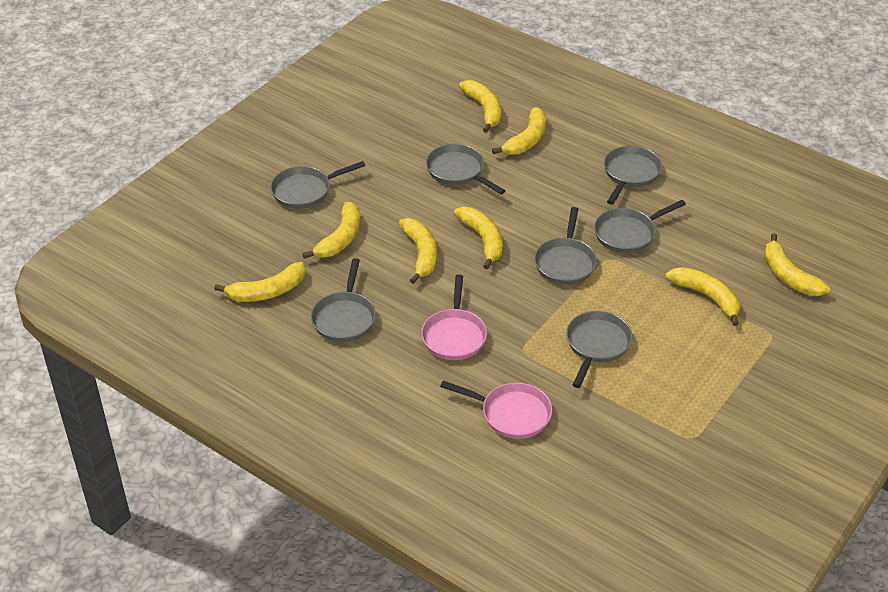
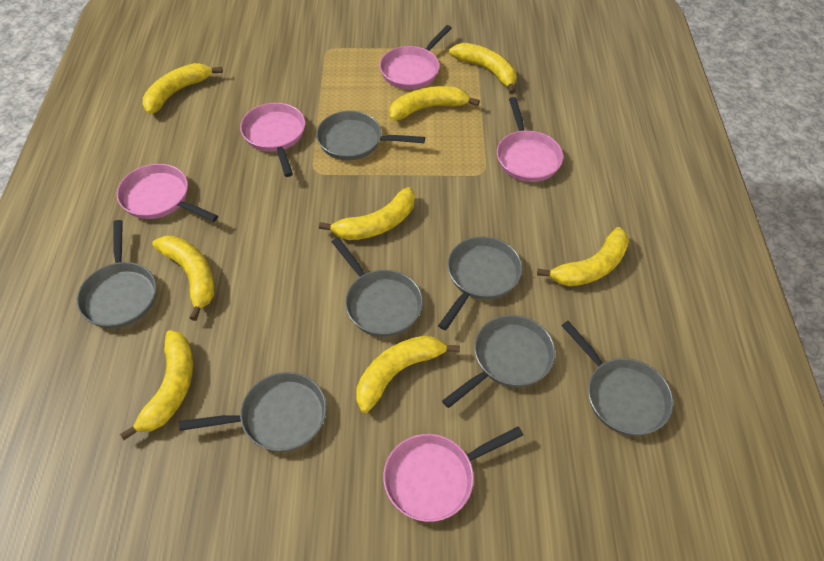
pink pan: 2 -> 5

